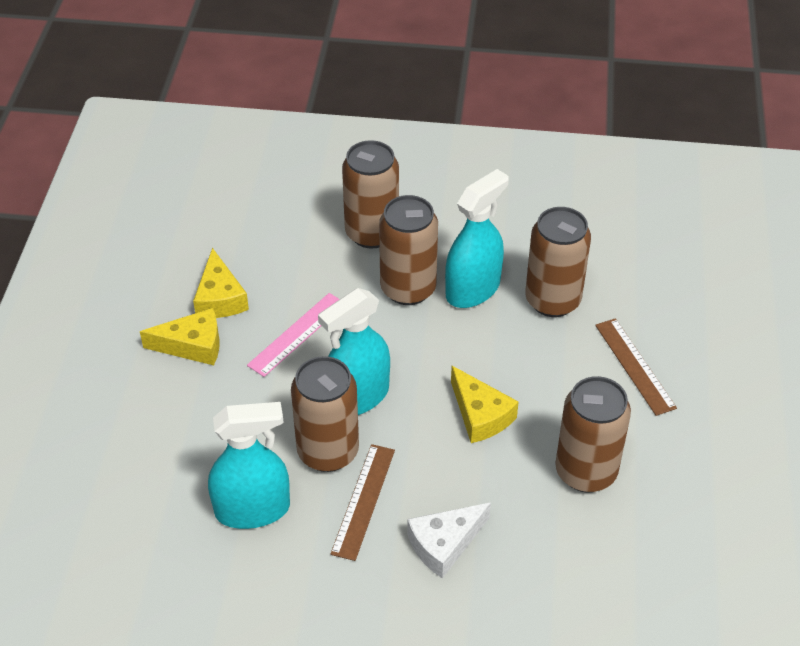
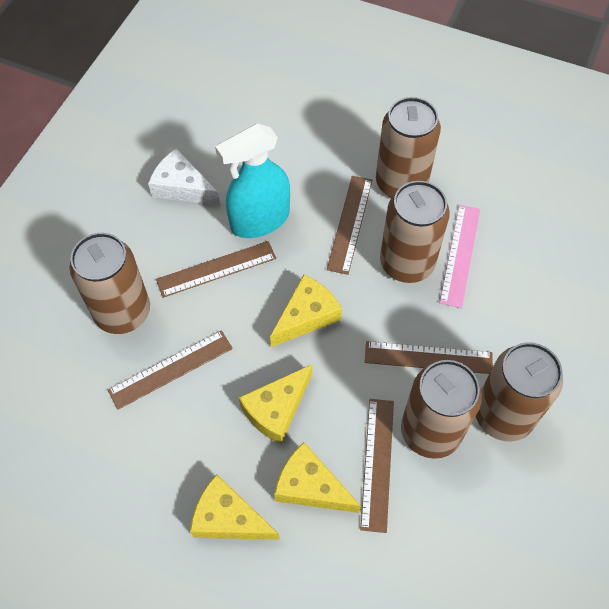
brown ruler: 2 -> 5
turquoise spray bottle: 3 -> 1
yellow cheese: 3 -> 4

